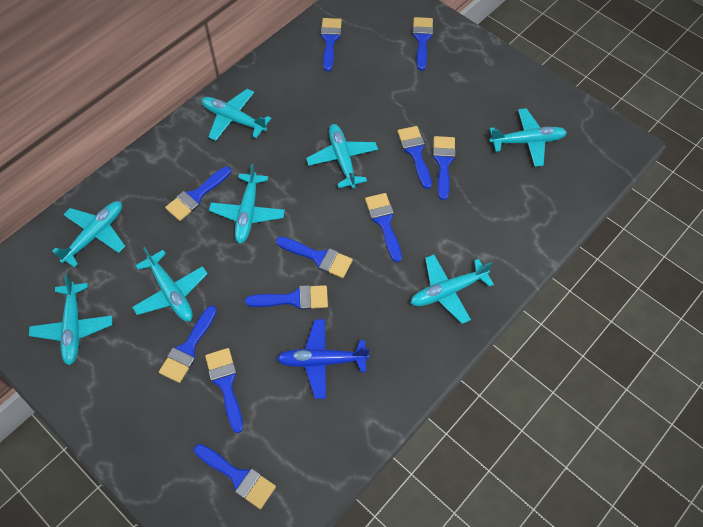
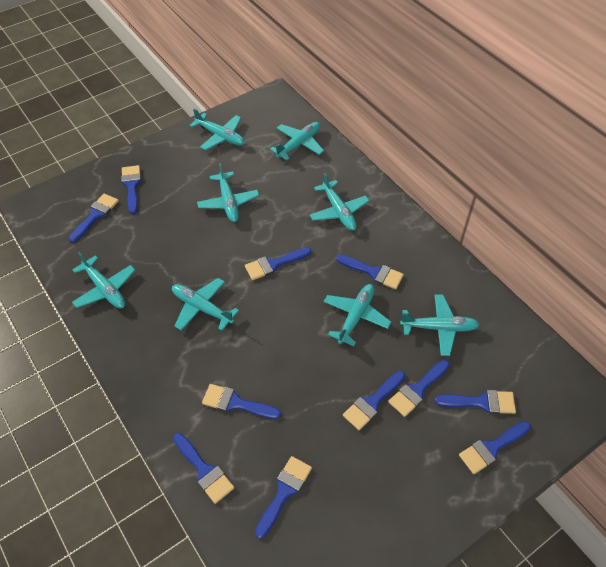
blue plane: 1 -> 0

